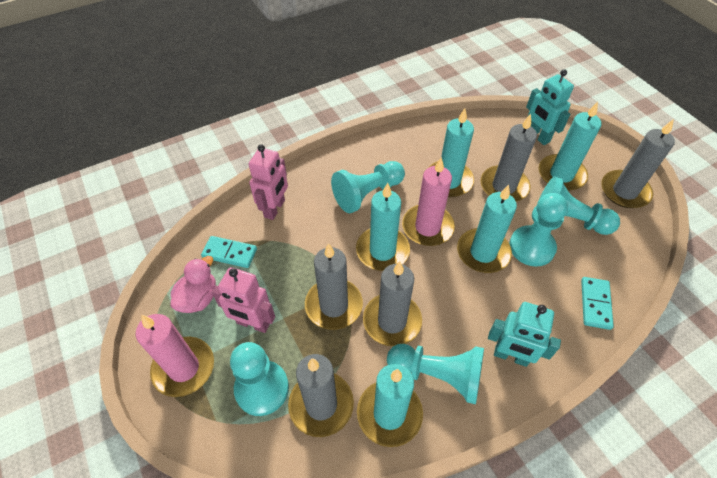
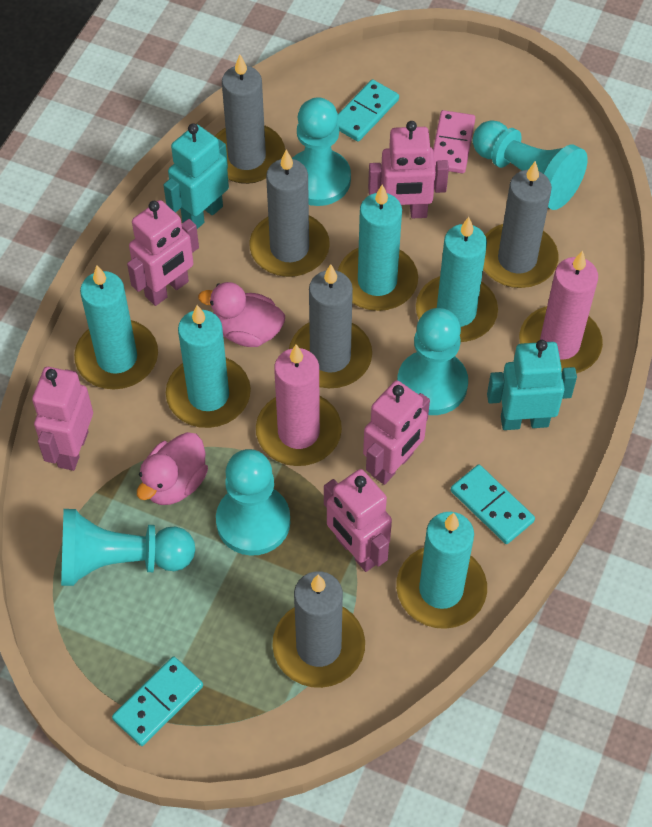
pink domino: 0 -> 1
pink duck: 1 -> 2
pink robot: 2 -> 5
turquoise domino: 2 -> 3

